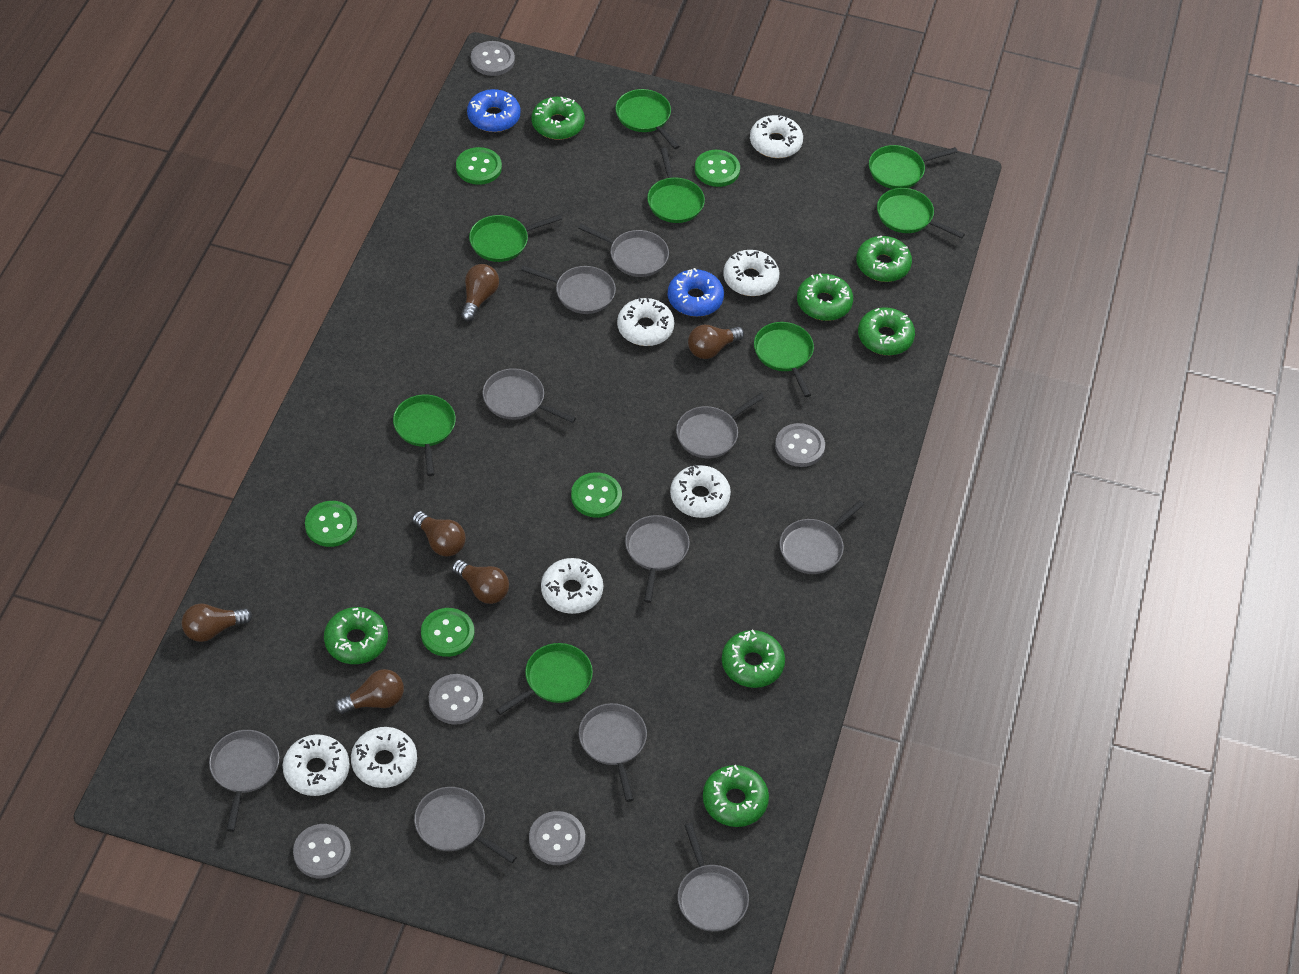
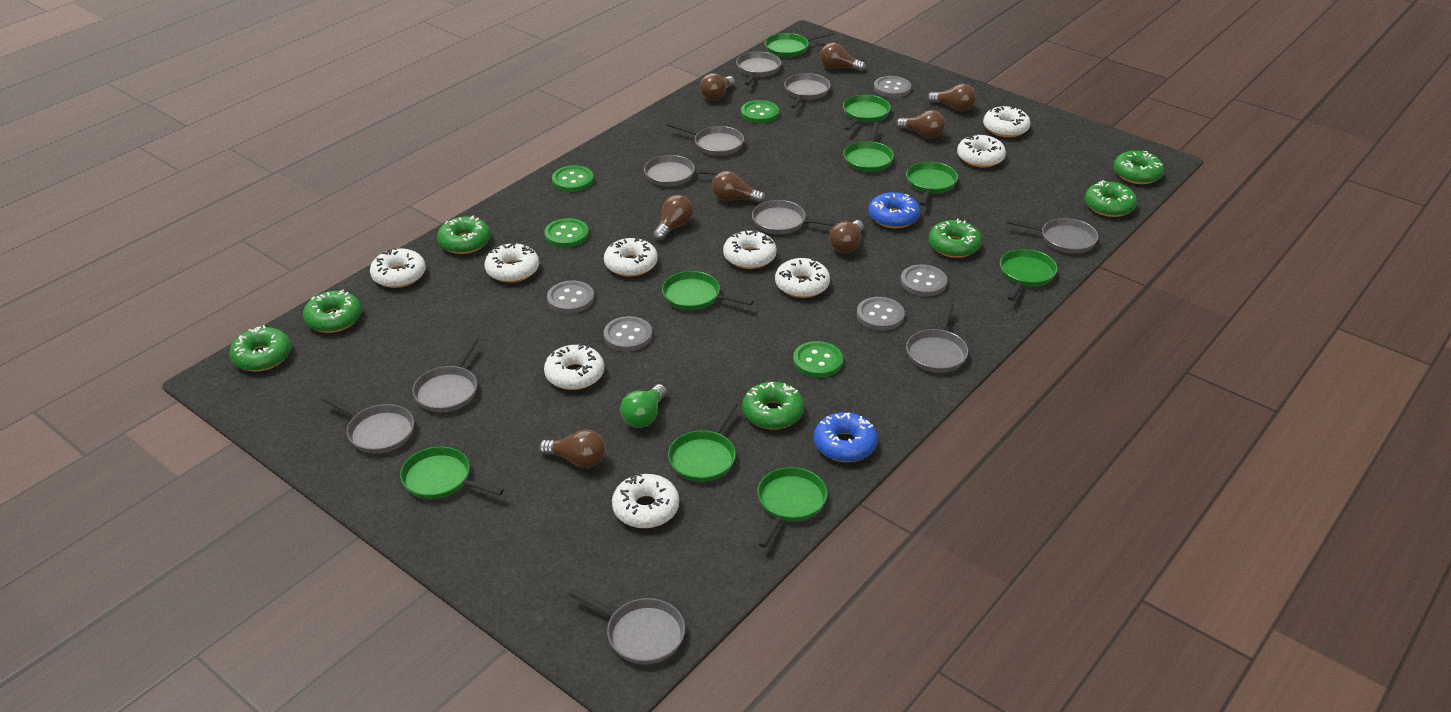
brown light bulb: 6 -> 8
green button: 5 -> 4
green light bulb: 0 -> 1
green pan: 8 -> 9
white donut: 7 -> 9

